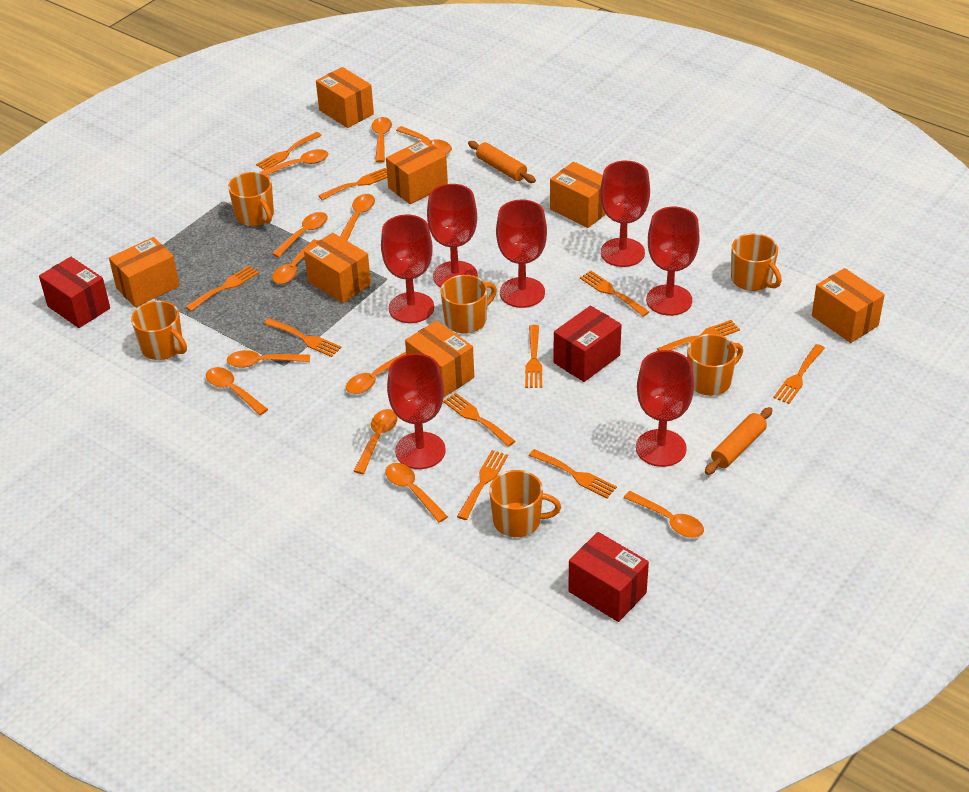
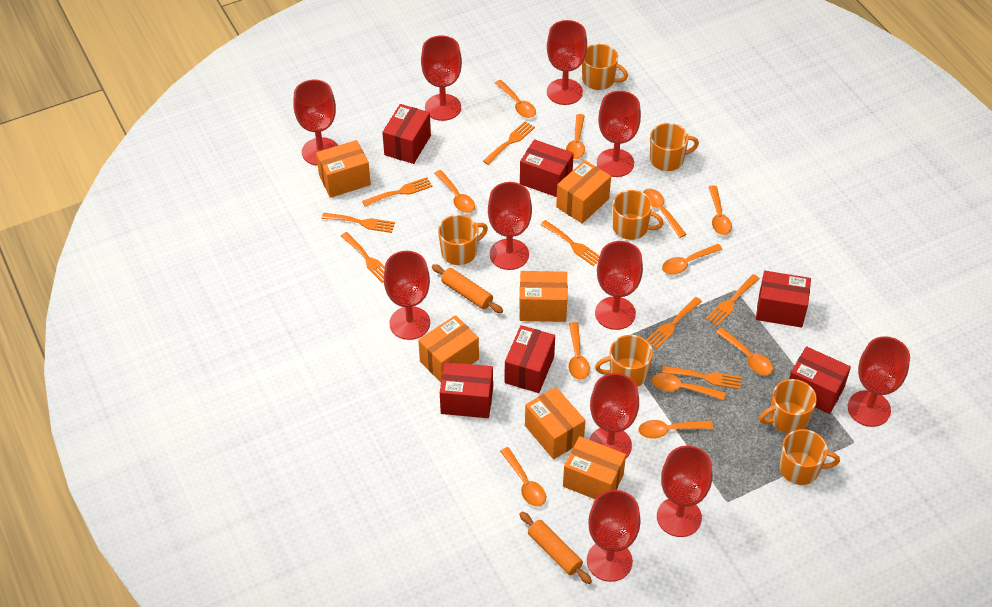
orange box: 7 -> 6
orange fork: 11 -> 8
orange mug: 6 -> 7
orange spoon: 12 -> 11
red box: 3 -> 6
red goblet: 7 -> 11

